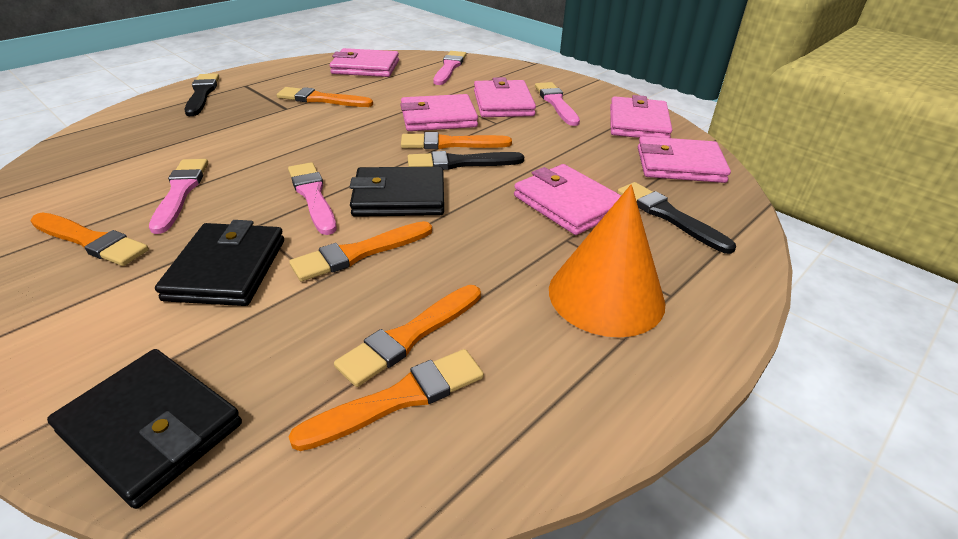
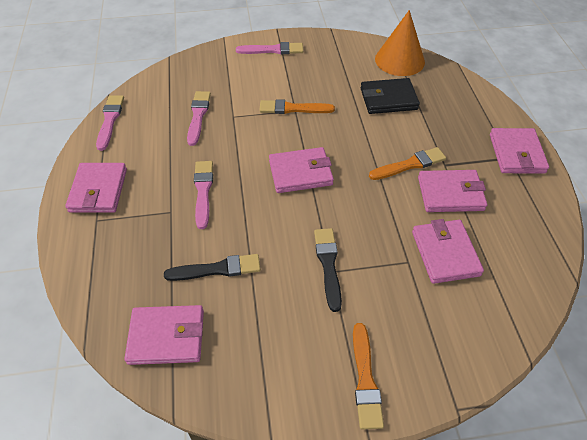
black brush: 3 -> 2
black wallet: 3 -> 1
orange brush: 6 -> 3

